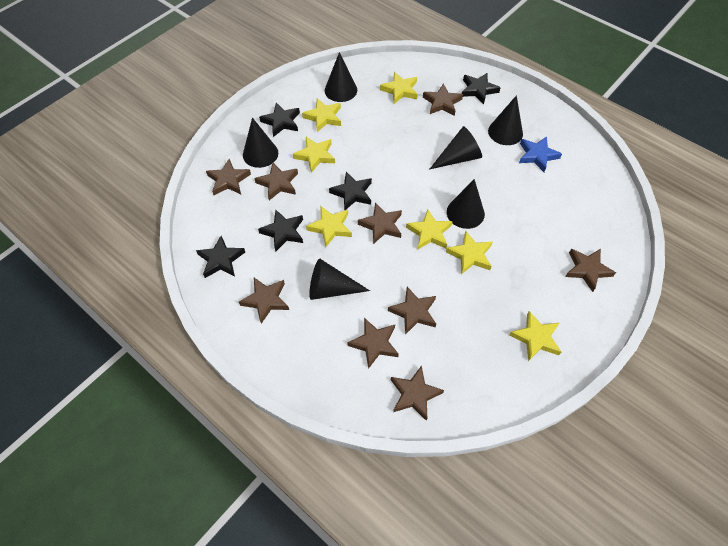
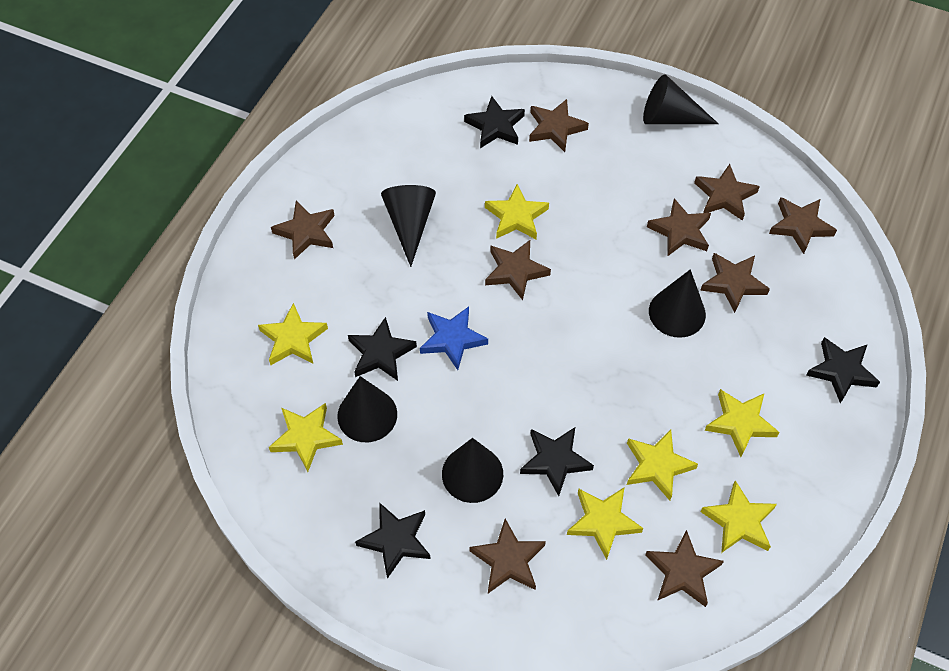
black cone: 6 -> 5

